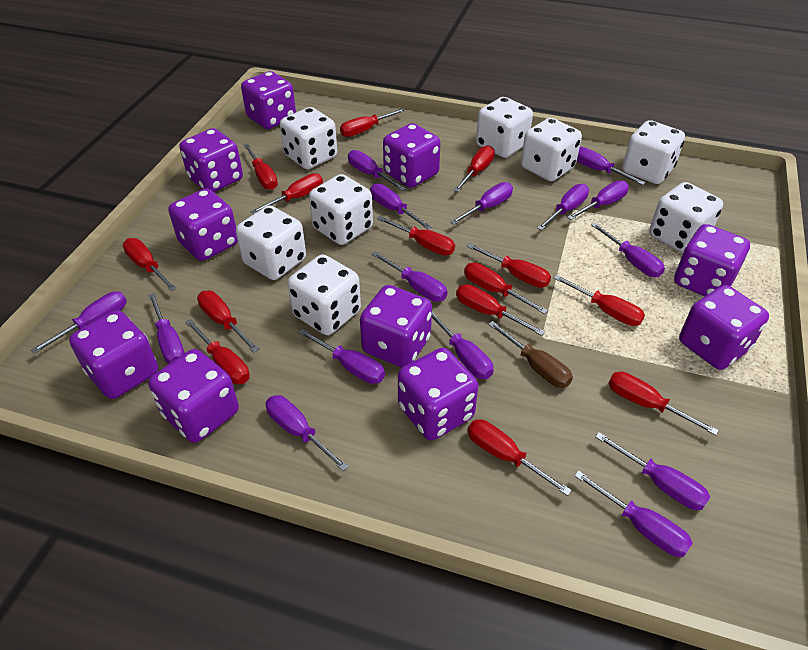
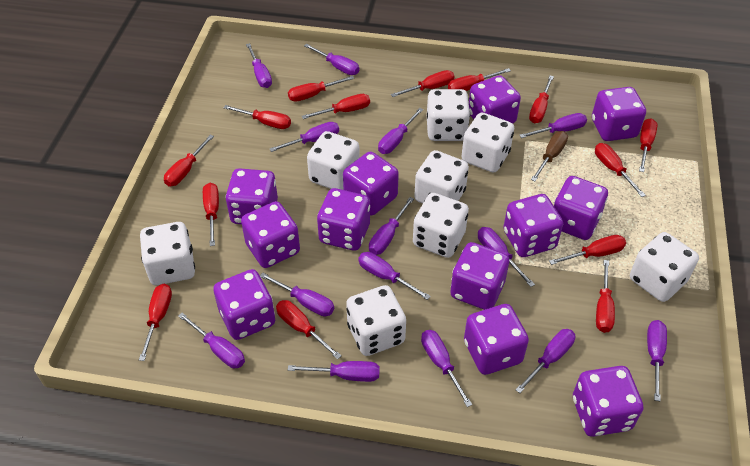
purple dice: 10 -> 12
purple screwdriver: 15 -> 14

